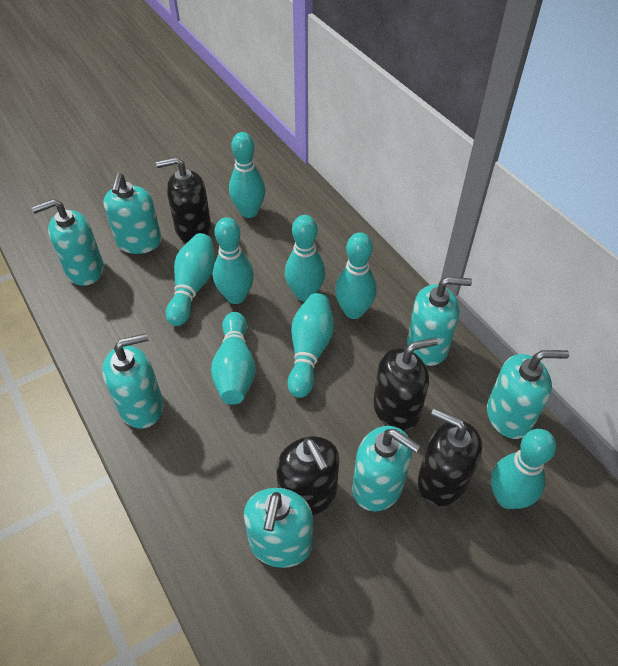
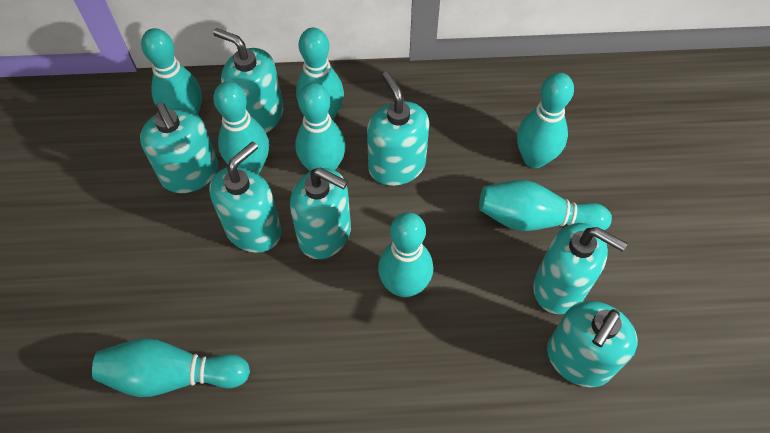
black soap dispenser: 4 -> 0

